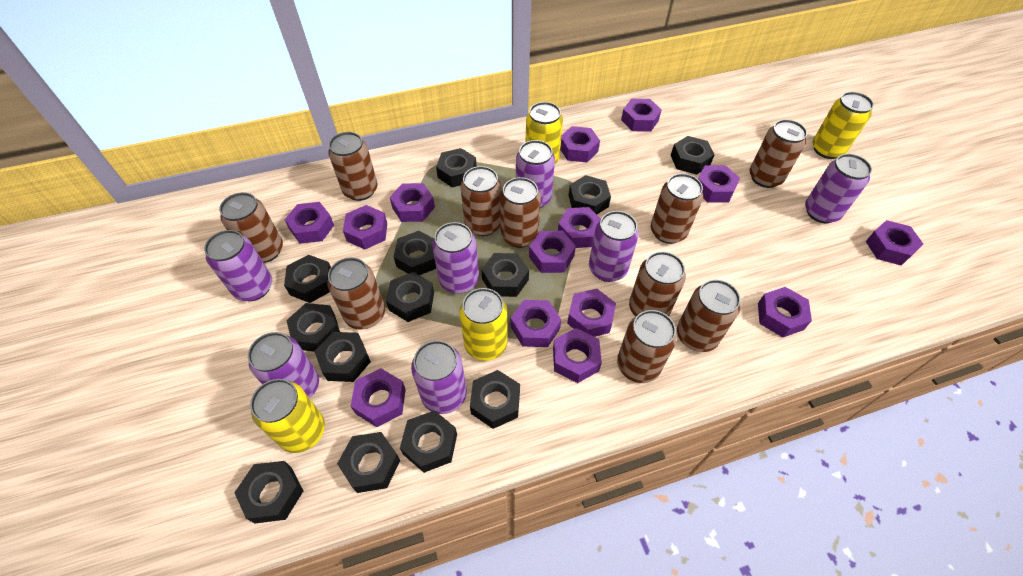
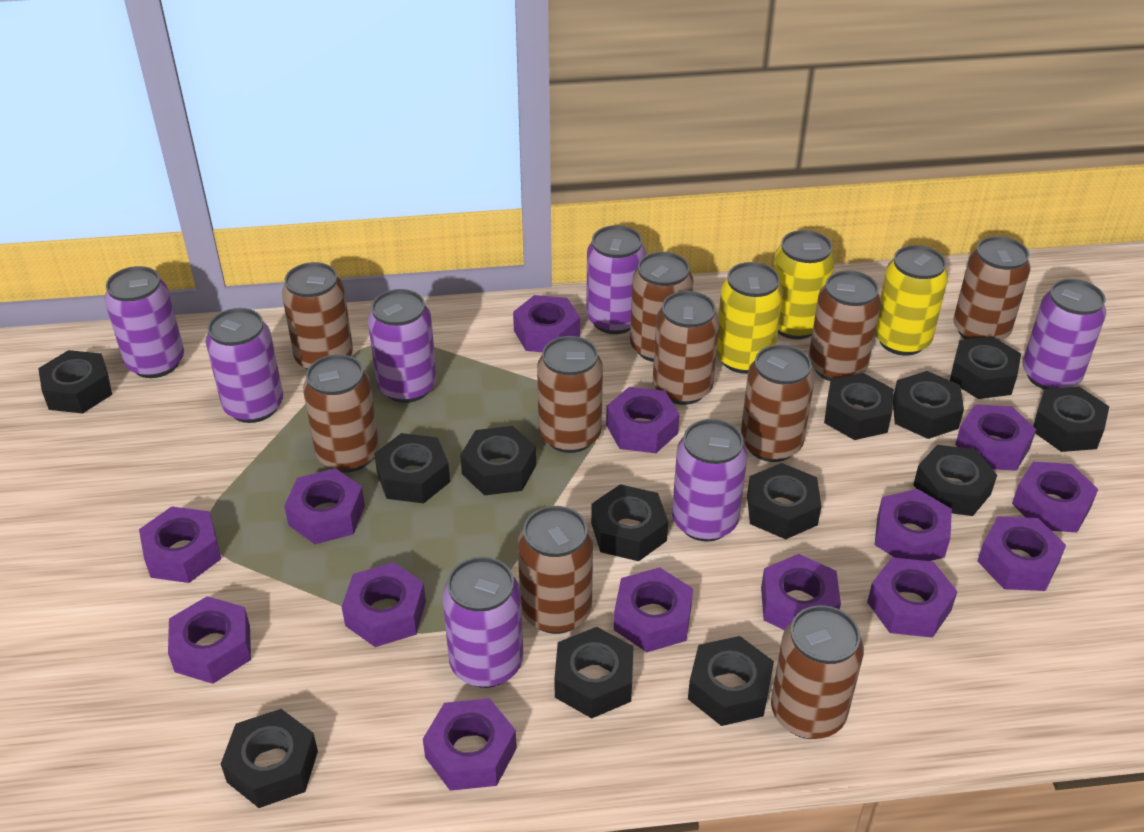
yellow can: 4 -> 3

